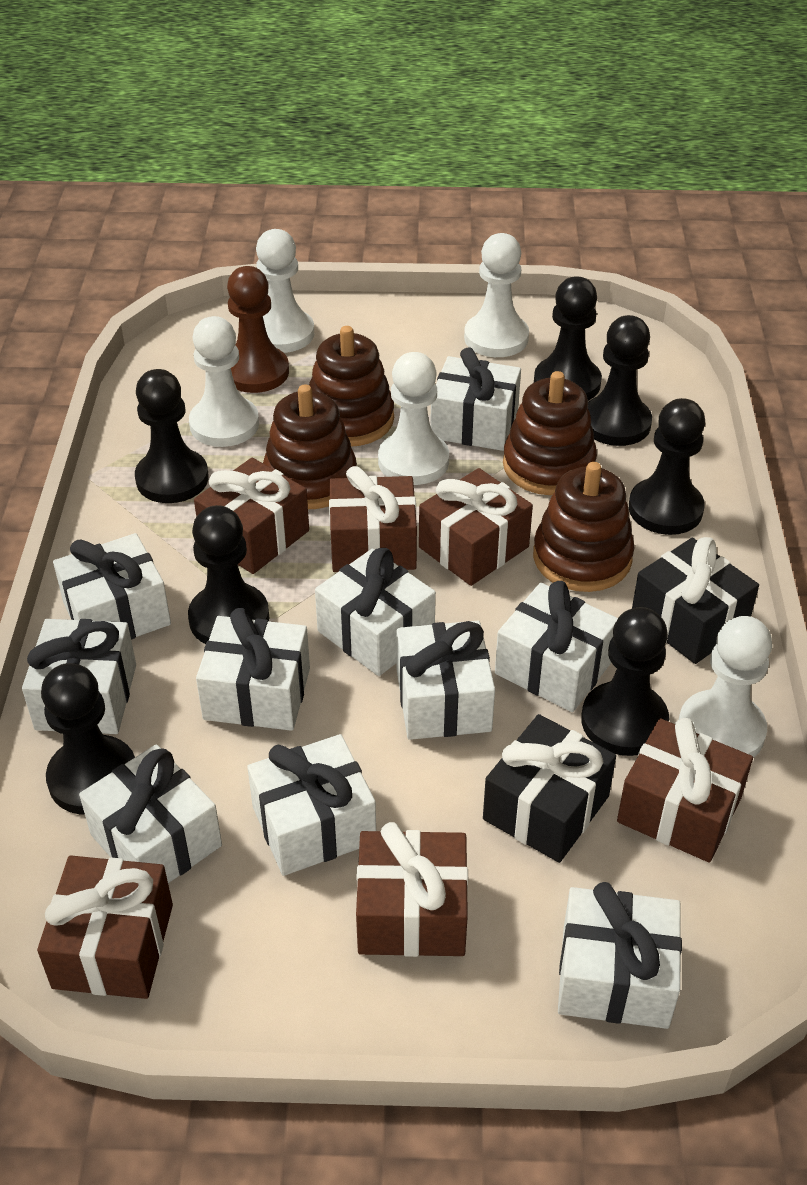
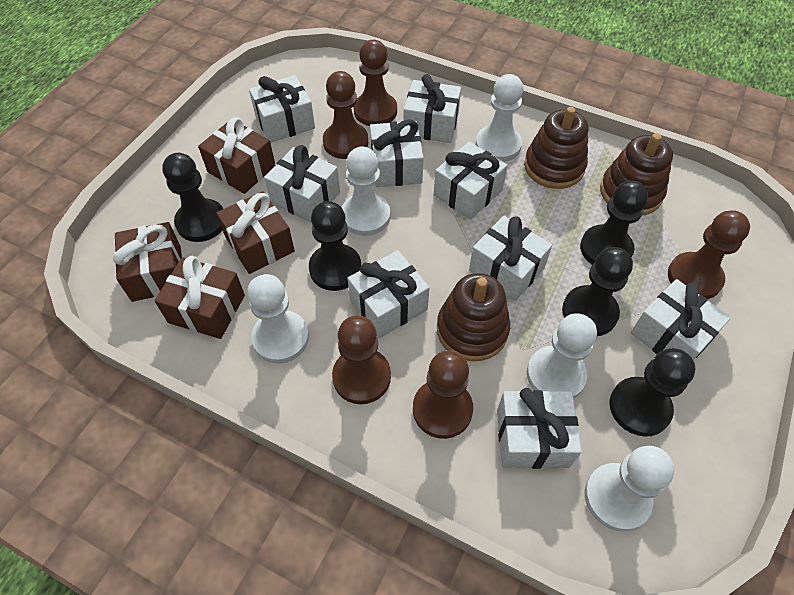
black gift: 2 -> 0
black pawn: 7 -> 5
brown gift: 6 -> 4
brown pawn: 1 -> 5
brown stacking toy: 4 -> 3
white gift: 10 -> 9

